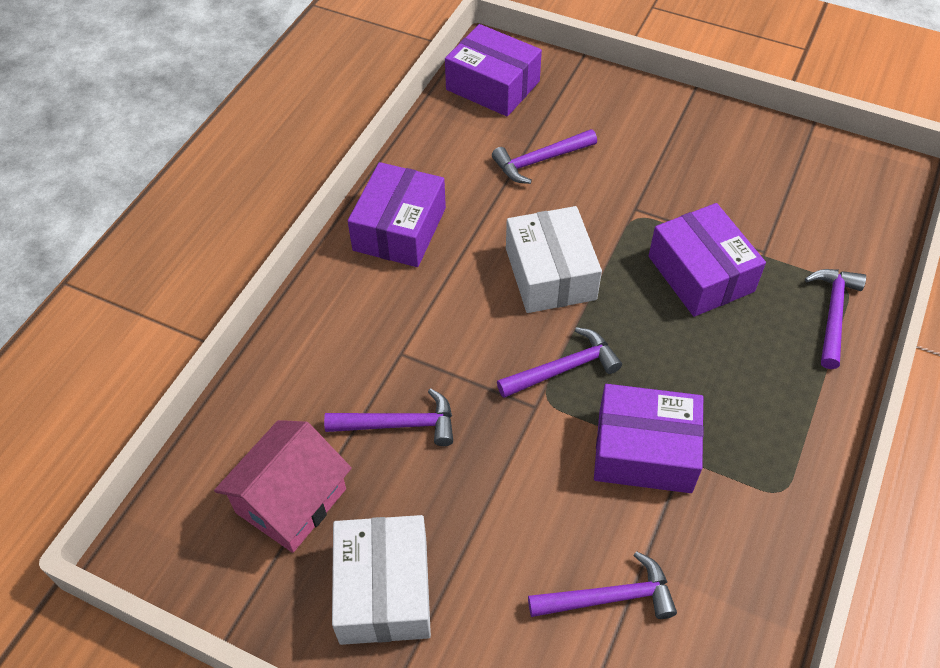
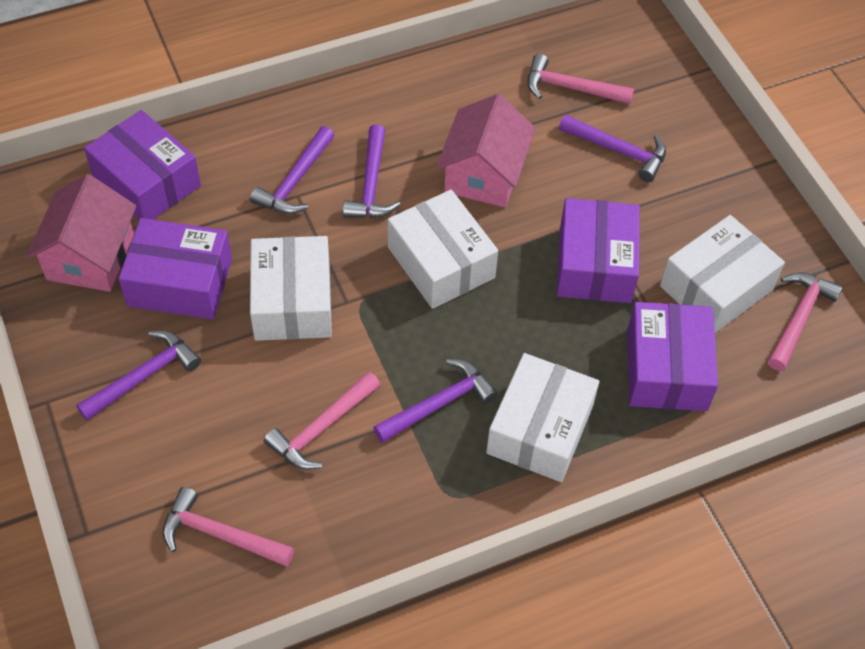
pink hammer: 0 -> 4
pink house: 1 -> 2
white box: 2 -> 4

